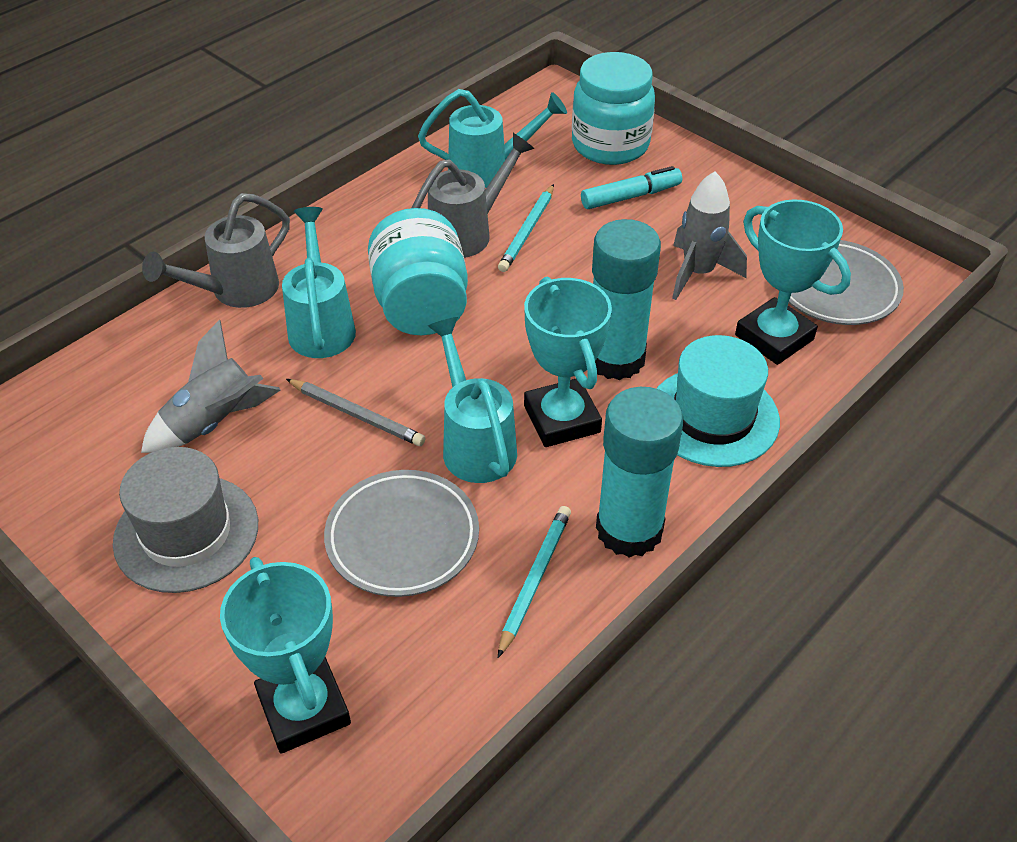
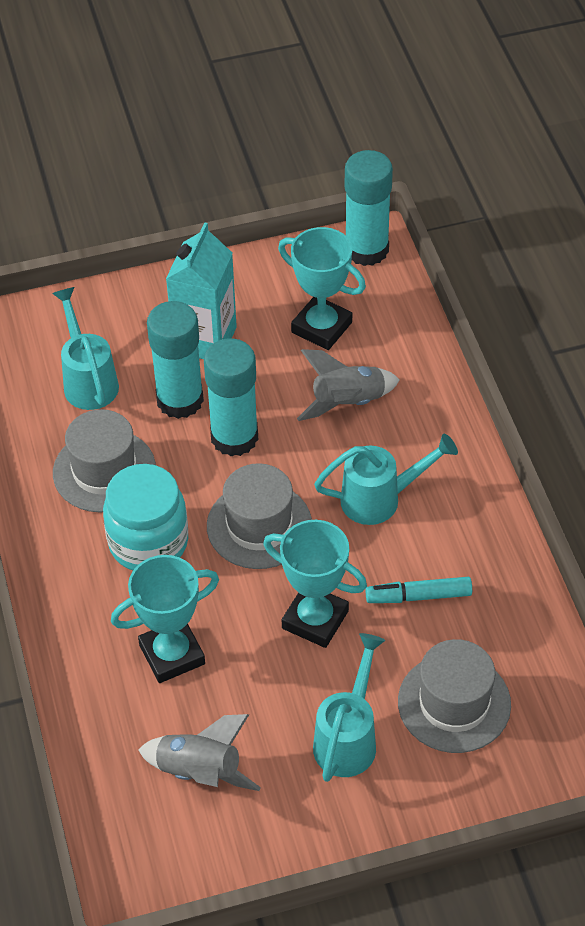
grey hat: 1 -> 3
grey pencil: 1 -> 0
grey plate: 2 -> 0
grey watering can: 2 -> 0
turquoise carton: 0 -> 1
turquoise glue stick: 2 -> 3
turquoise hat: 1 -> 0
turquoise jar: 2 -> 1
turquoise pencil: 2 -> 0

